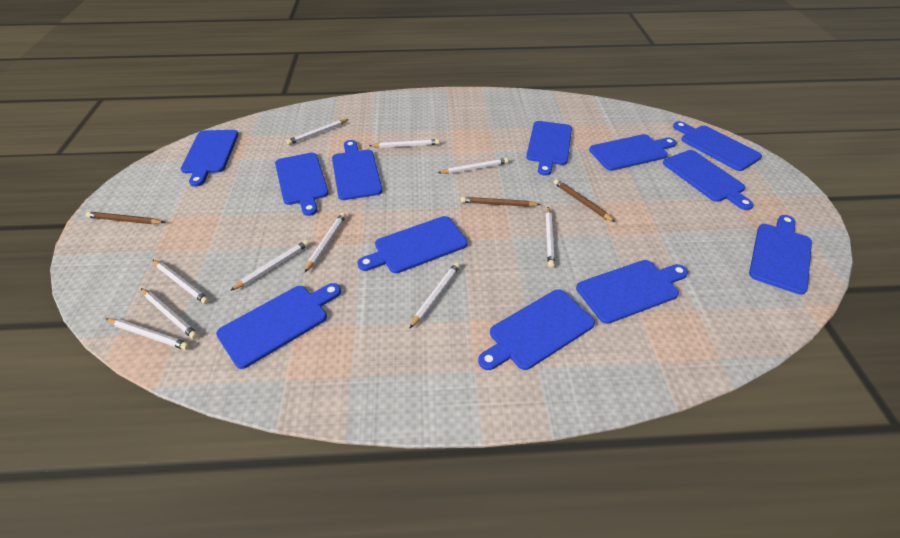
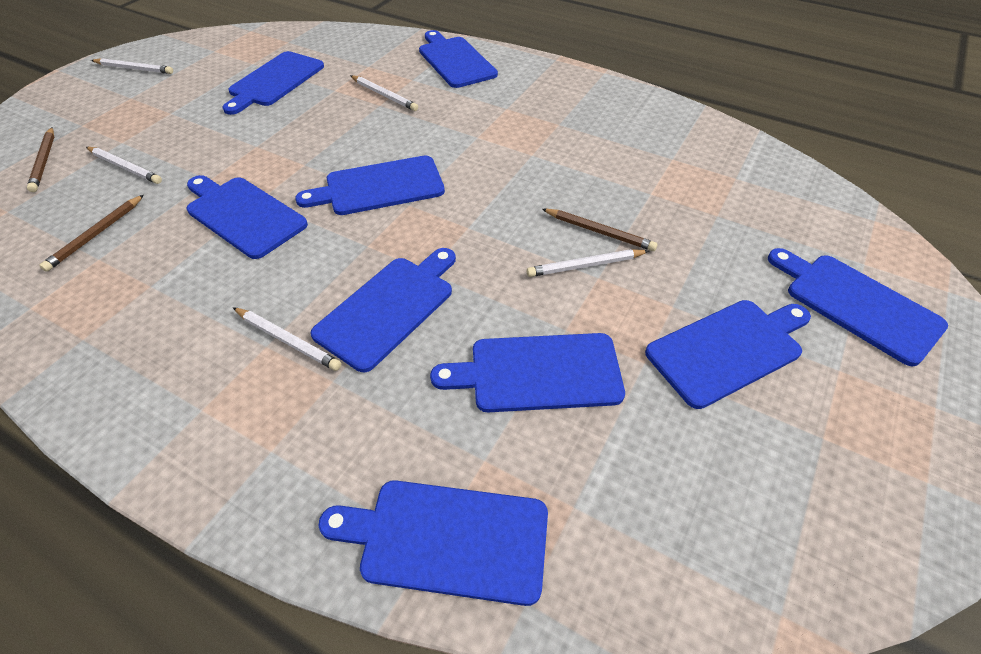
blue cutting board: 12 -> 9
white pencil: 10 -> 5

